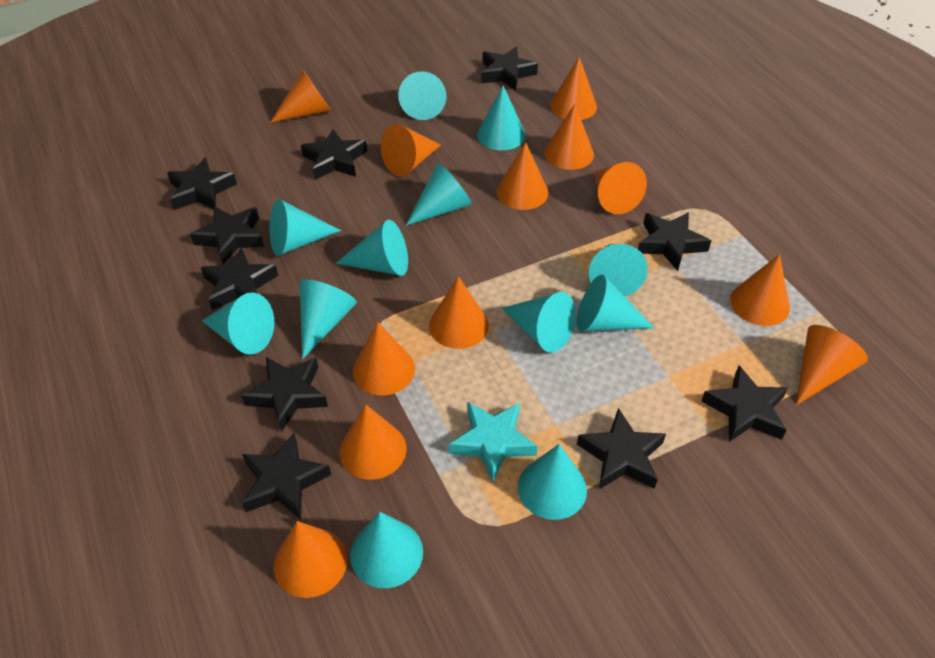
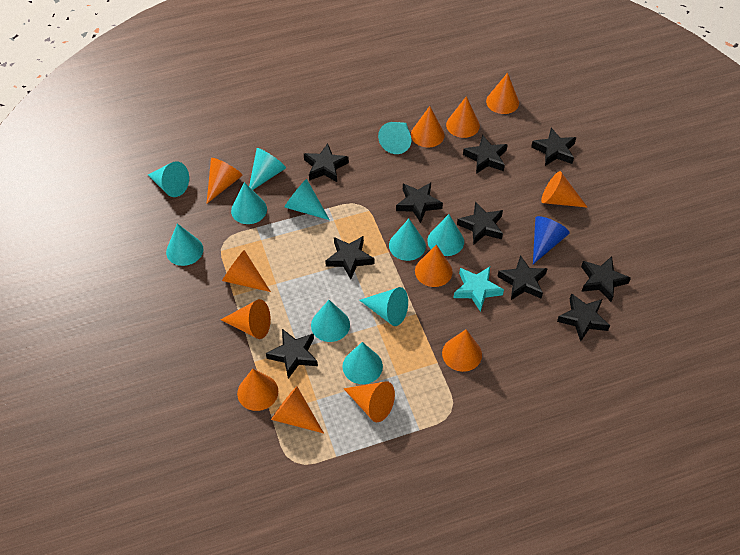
blue cone: 0 -> 1
turquoise cone: 12 -> 11

